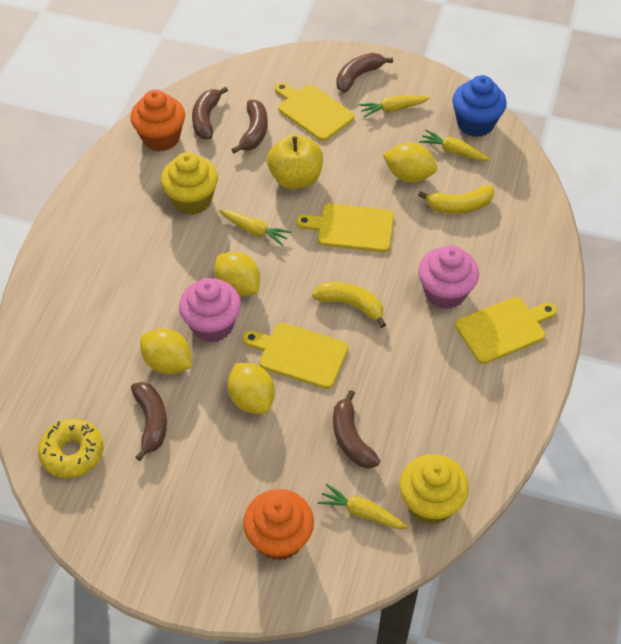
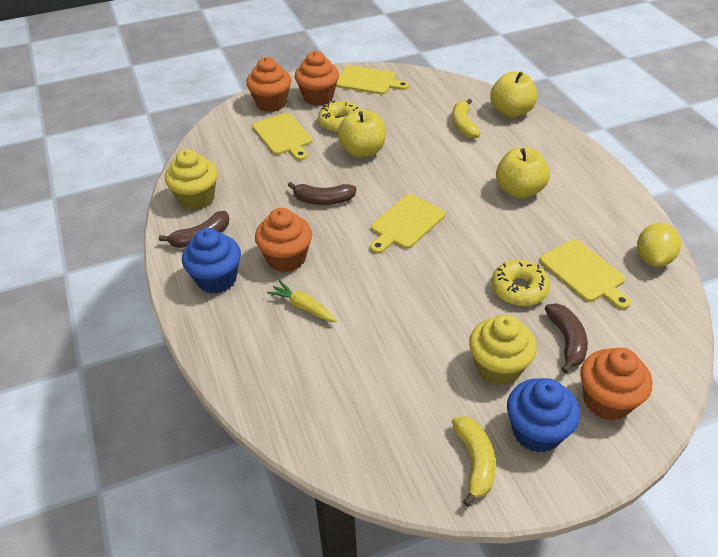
blue cupcake: 1 -> 2
brown banana: 5 -> 3
orange cupcake: 2 -> 4
pink cupcake: 2 -> 0
yellow apple: 1 -> 3
yellow carrot: 4 -> 1
yellow donut: 1 -> 2
yellow lemon: 4 -> 1

